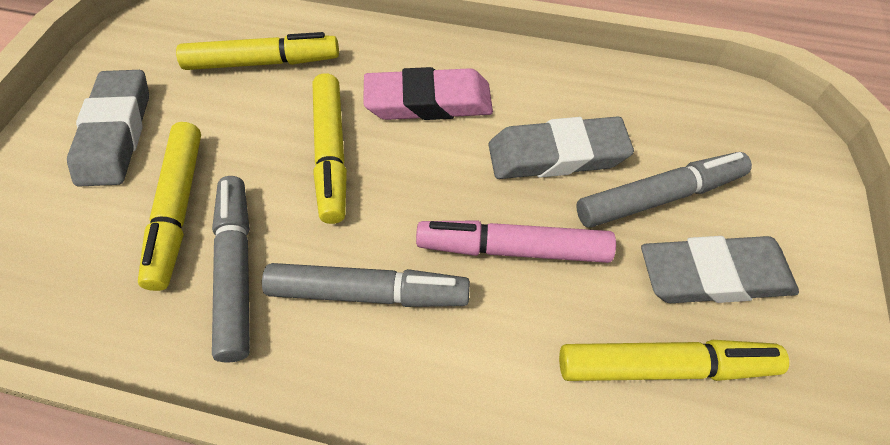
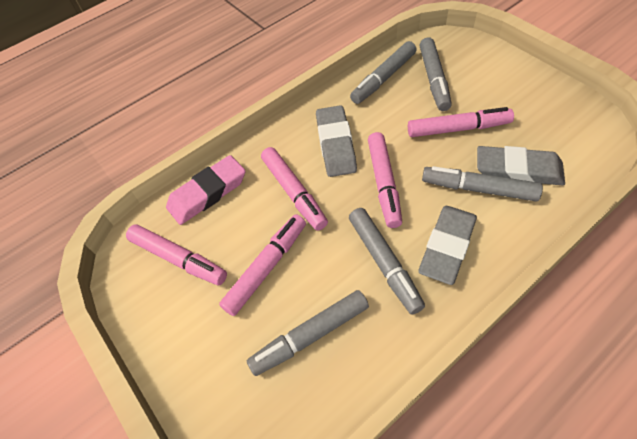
grey marker: 3 -> 5
pink marker: 1 -> 5
yellow marker: 4 -> 0

